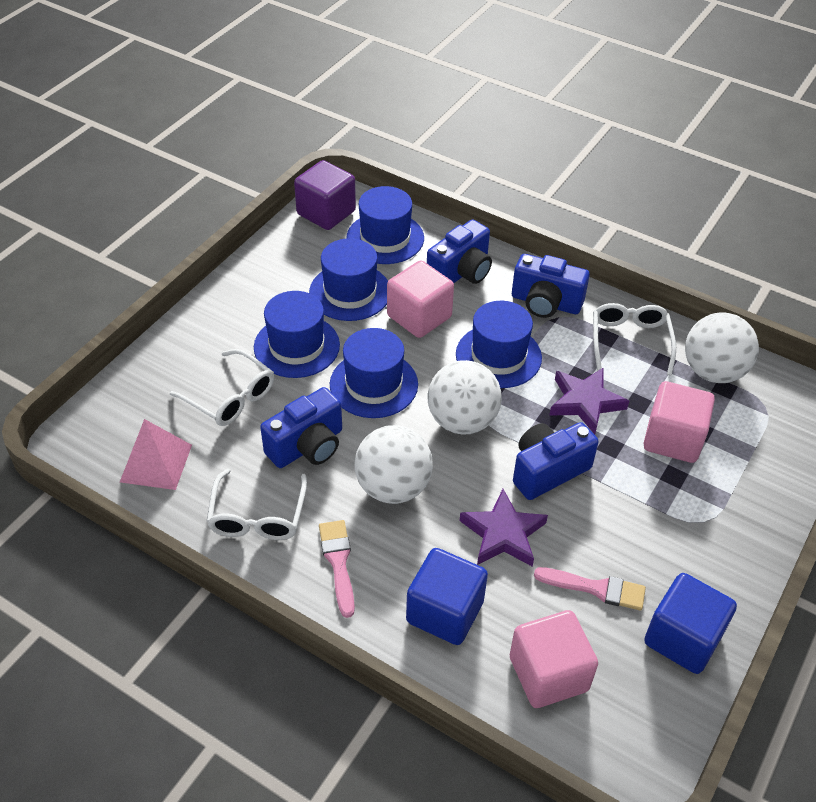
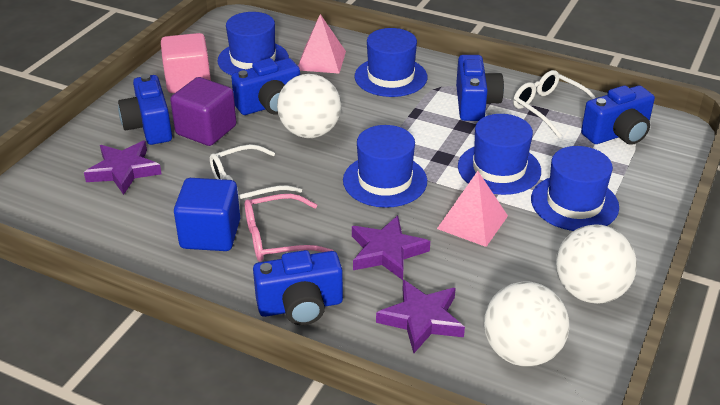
blue camera: 4 -> 5
blue cube: 2 -> 1
pink brush: 2 -> 0
pink cube: 3 -> 1
pink glasses: 0 -> 1
pink pyramid: 1 -> 2
purple star: 2 -> 3
white glasses: 3 -> 2

